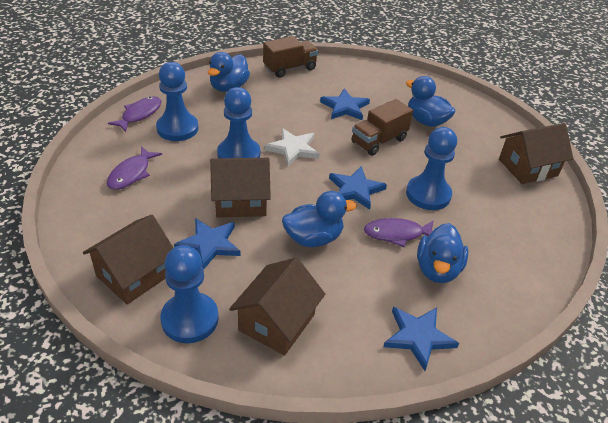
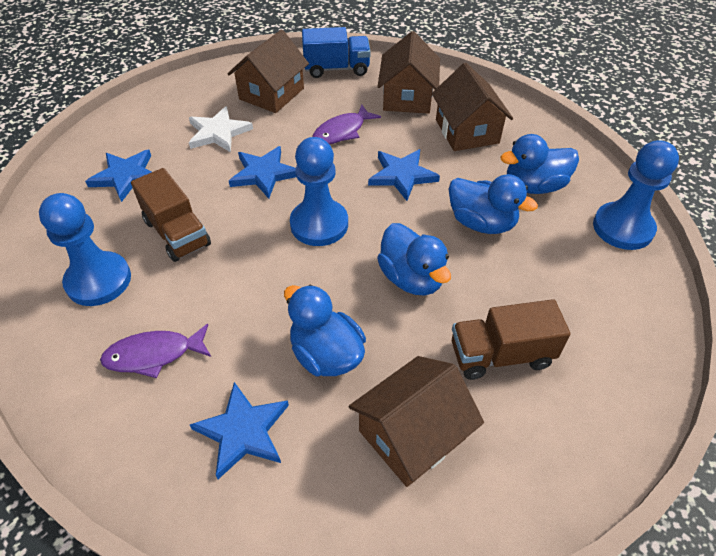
blue pawn: 4 -> 3
blue truck: 0 -> 1
purple fish: 3 -> 2

